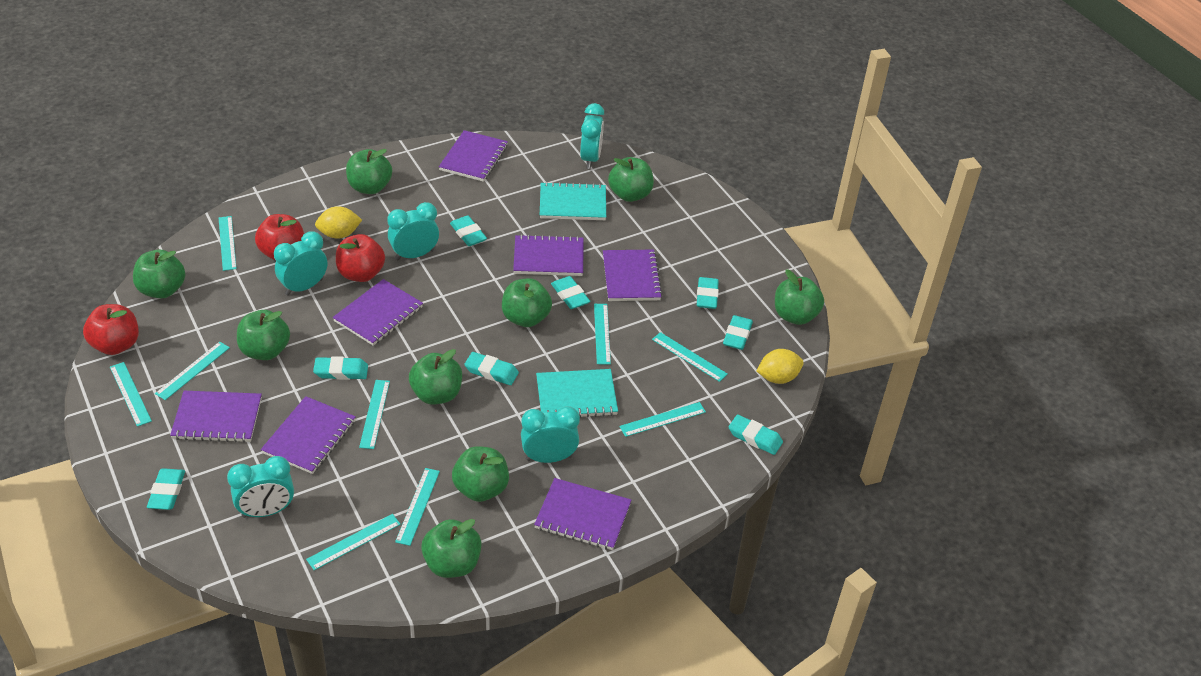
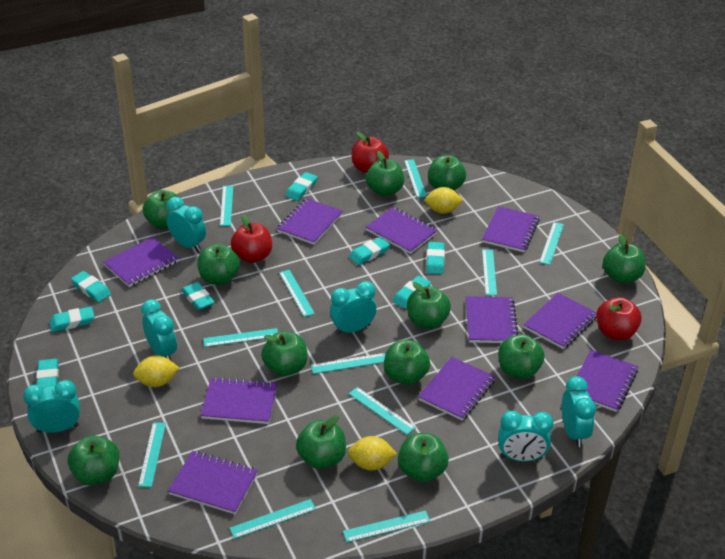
green apple: 9 -> 12
purple notebook: 7 -> 10
turquoise clock: 5 -> 6
turquoise notebook: 2 -> 0
turquoise ruler: 9 -> 11
yellow lemon: 2 -> 3

